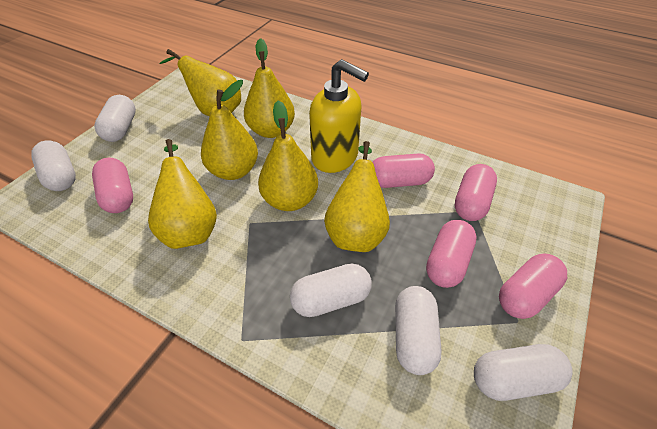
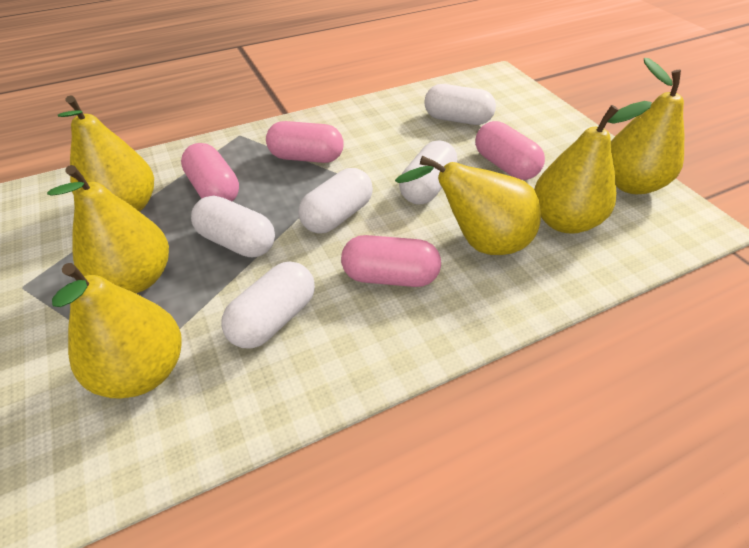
pink capsule: 5 -> 4
yellow soap dispenser: 1 -> 0

